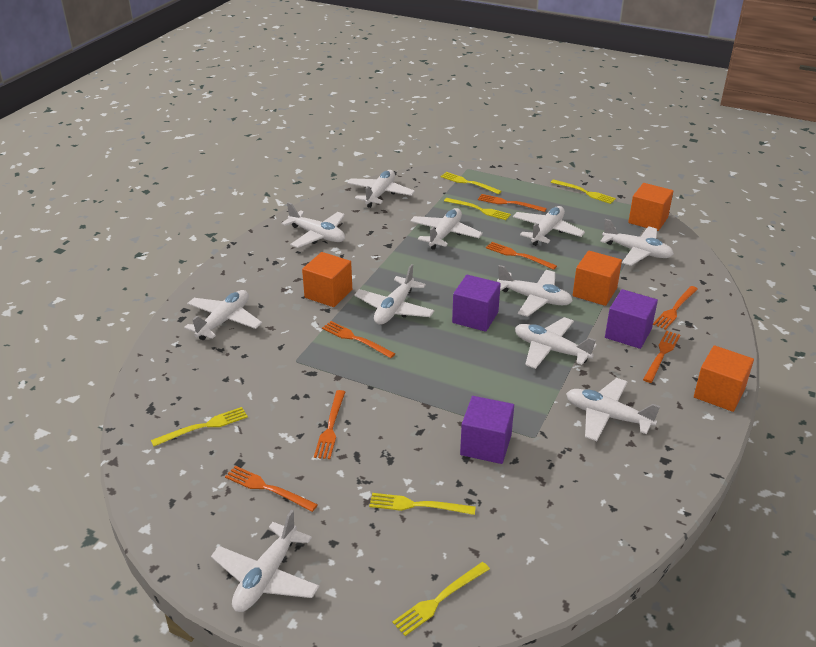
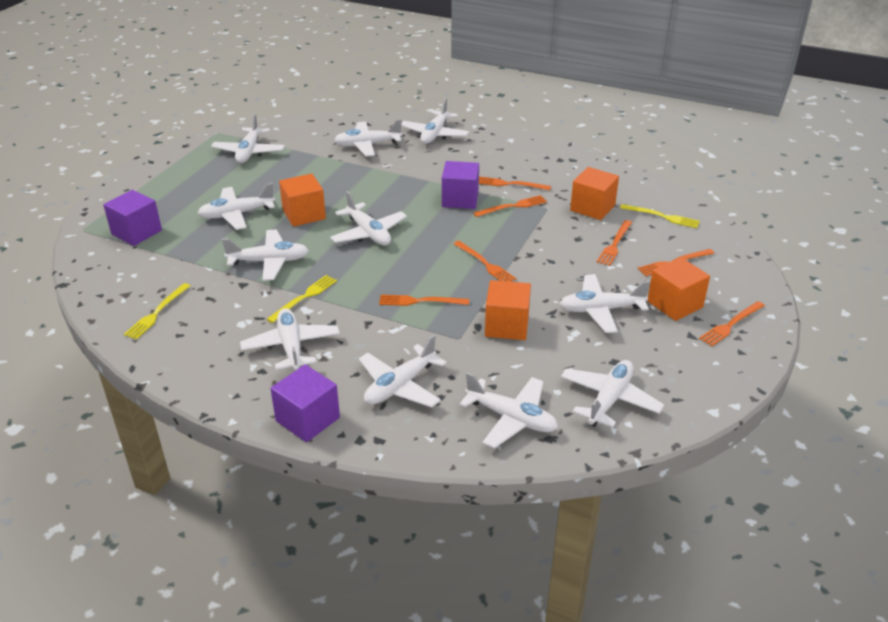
yellow fork: 6 -> 3

